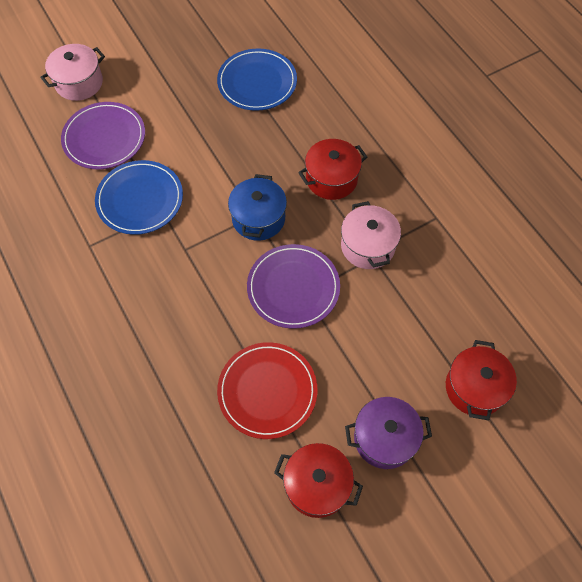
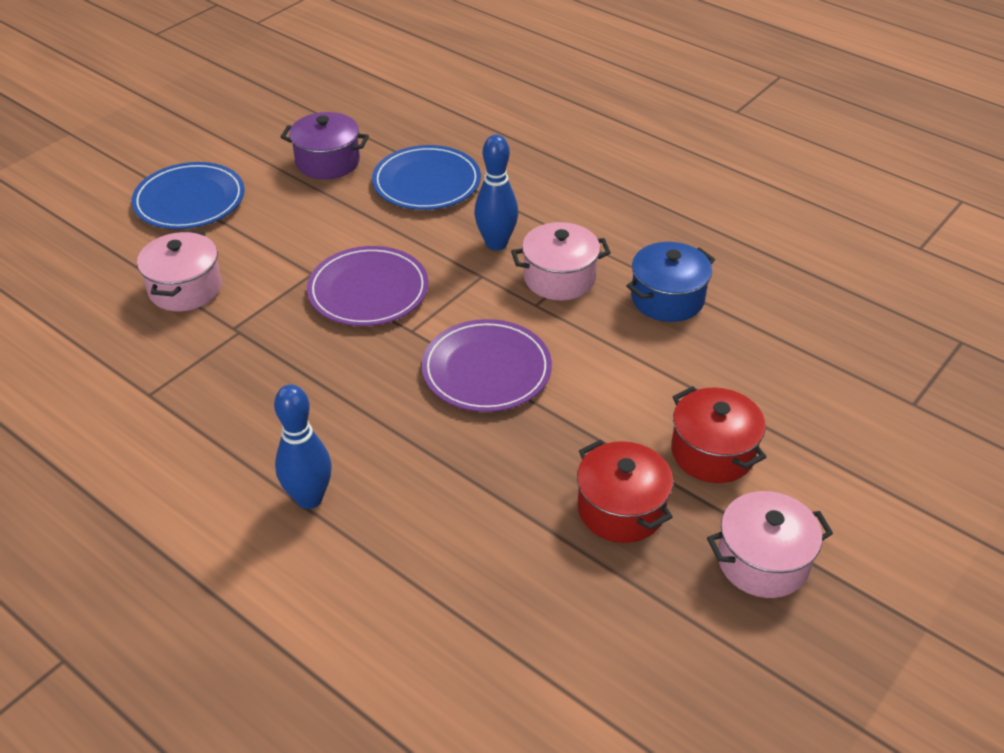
blue bowling pin: 0 -> 2
pink pot: 2 -> 3
red plate: 1 -> 0
red pot: 3 -> 2

